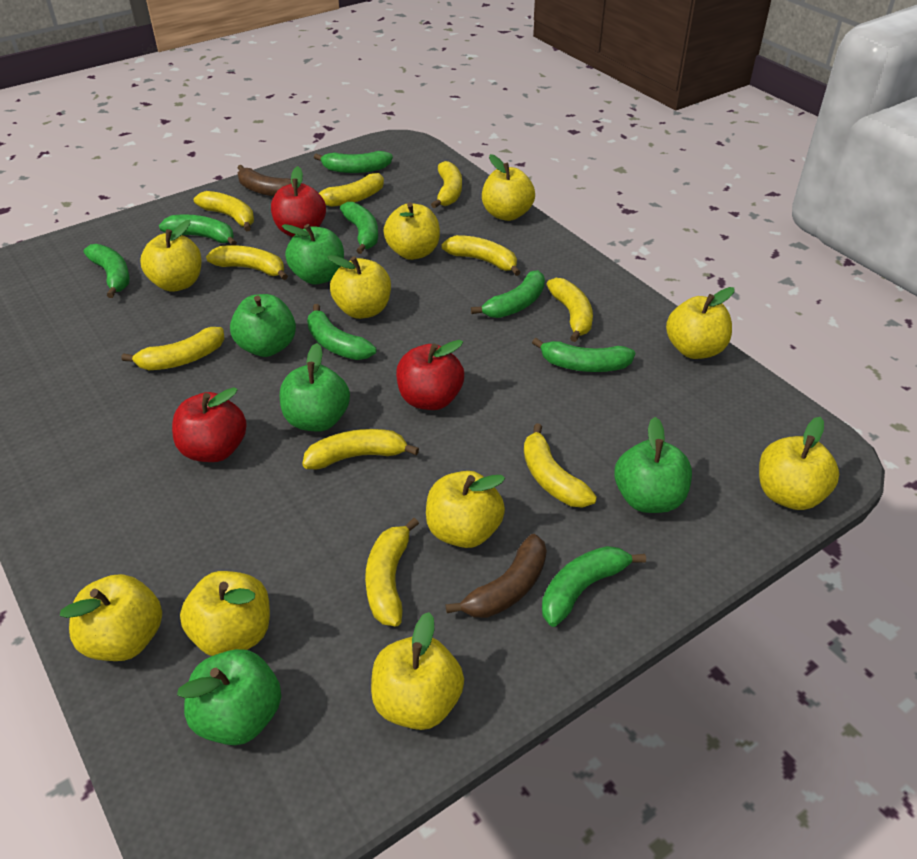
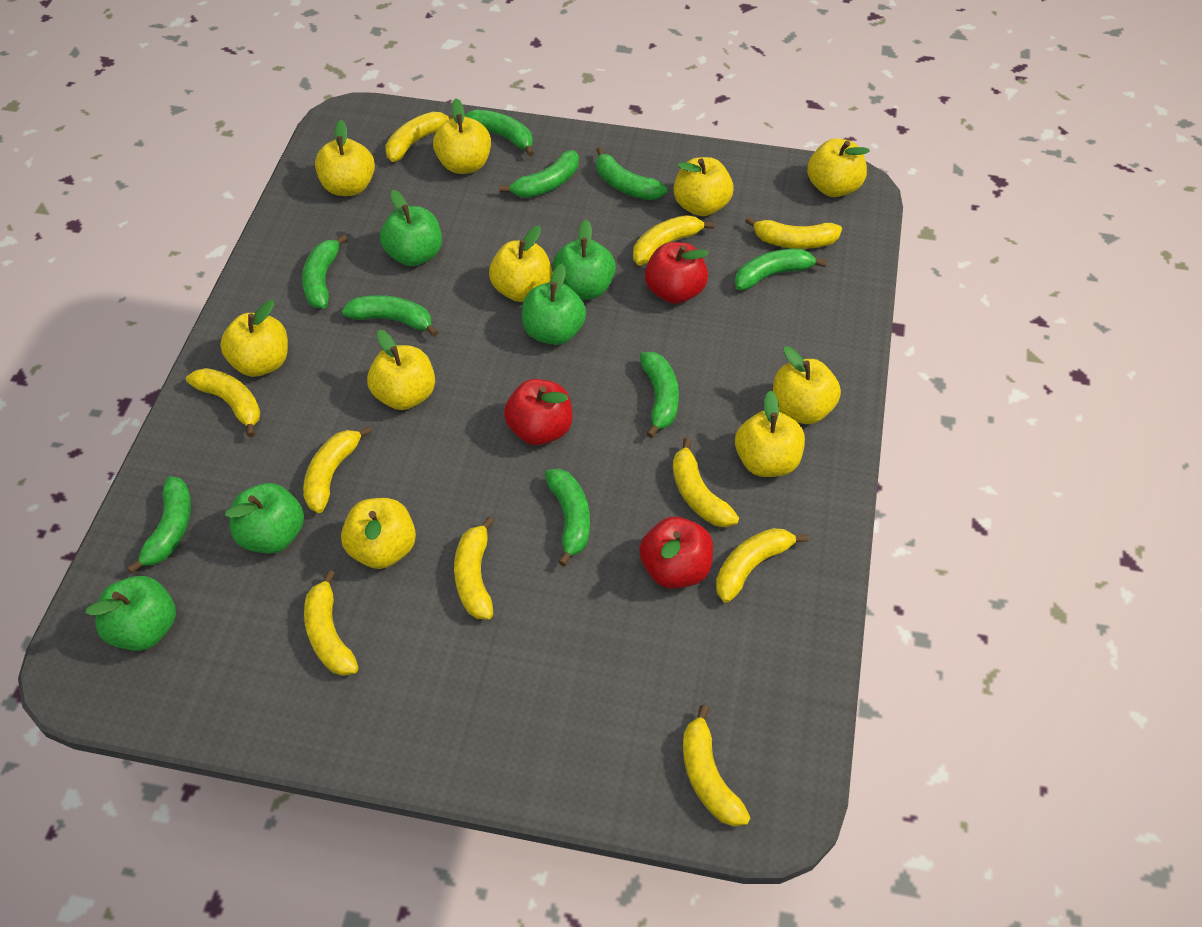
brown banana: 2 -> 0
green banana: 8 -> 9

